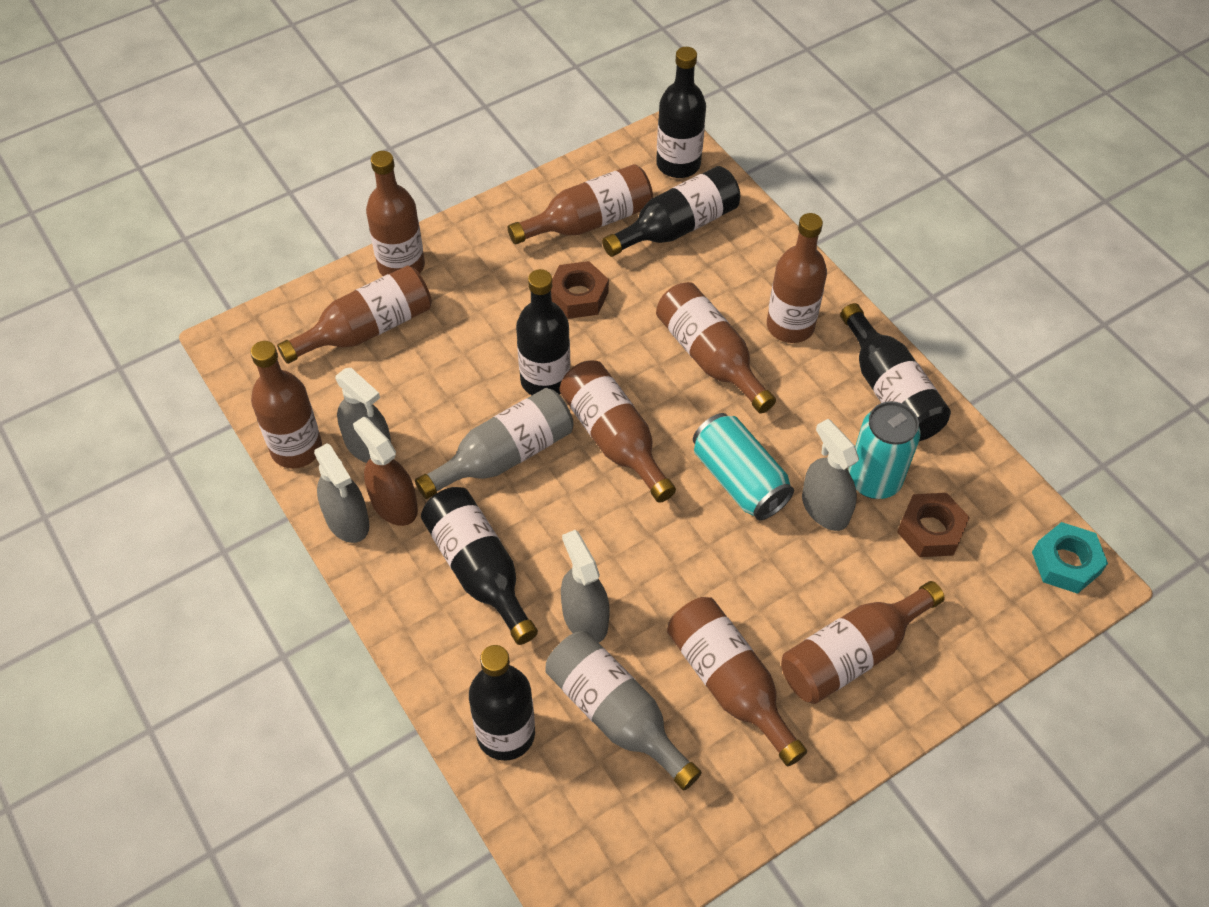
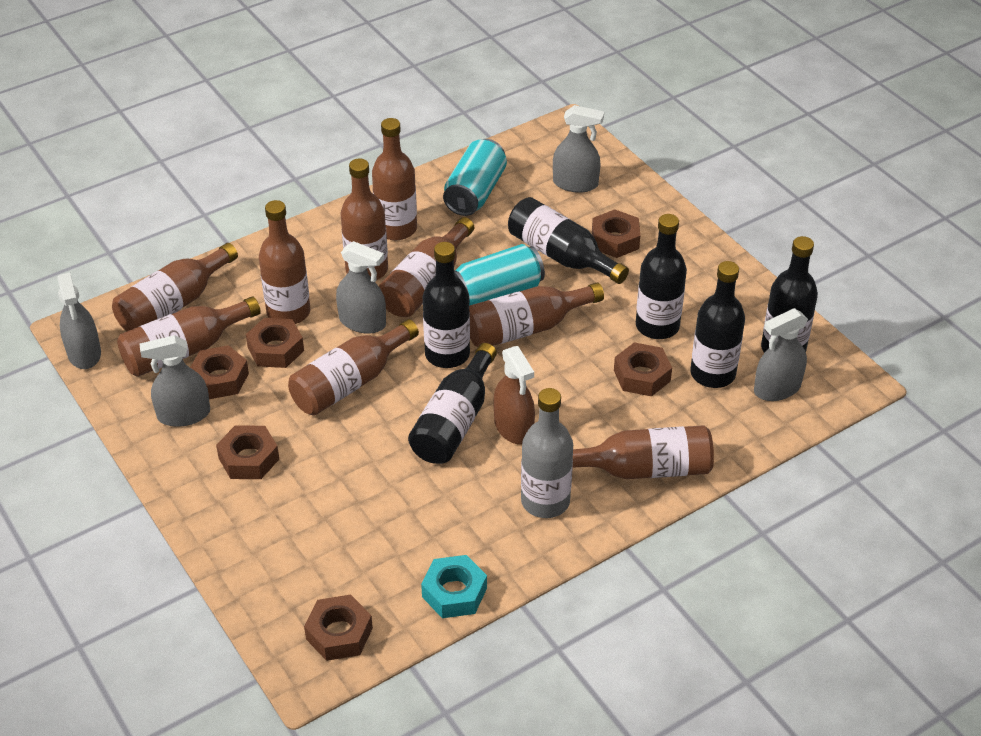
brown nut: 2 -> 6
grey bottle: 2 -> 1
grey spray bottle: 4 -> 5

